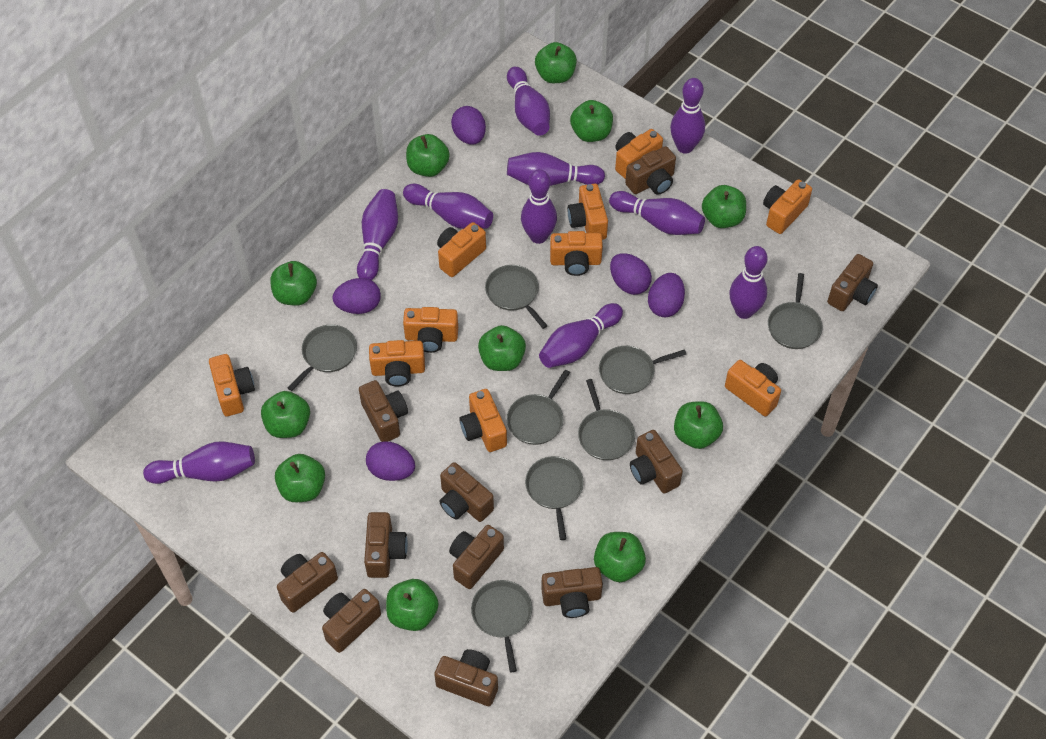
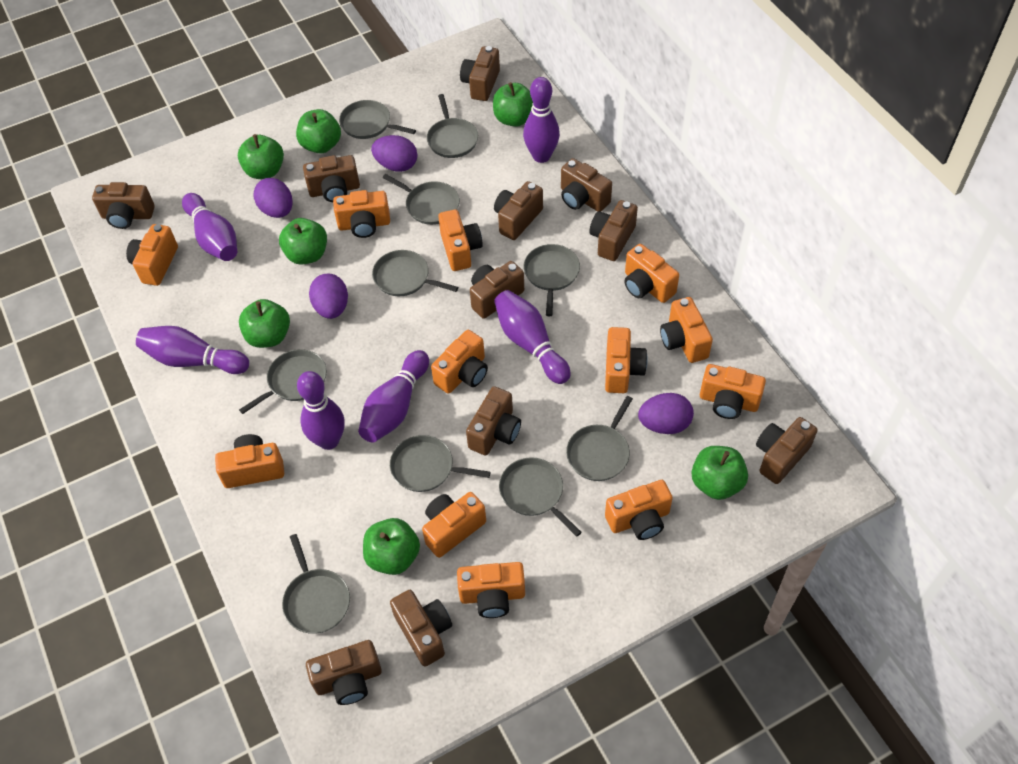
green apple: 11 -> 7
grey pan: 8 -> 10
orange camera: 10 -> 12
purple bowling pin: 10 -> 6
purple egg: 5 -> 4

